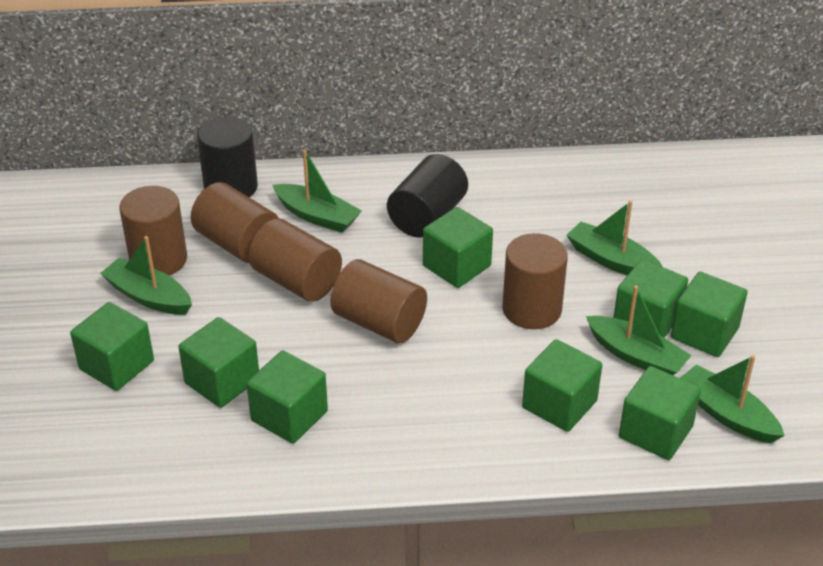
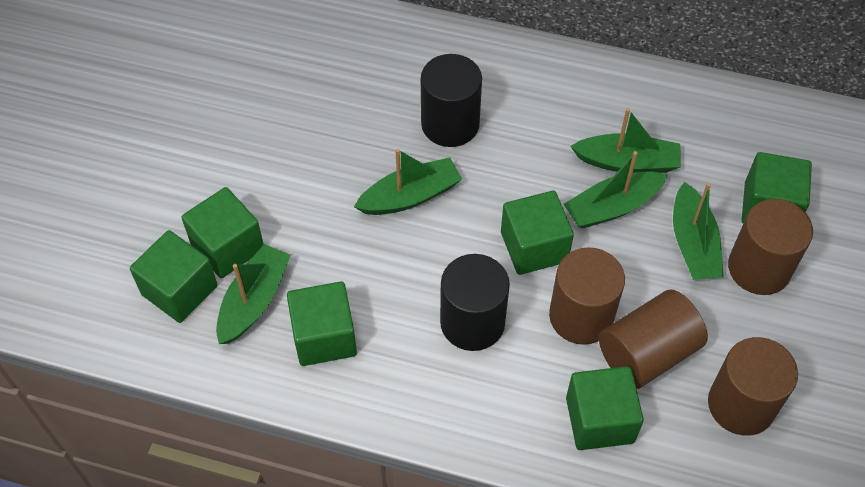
brown cylinder: 5 -> 4
green cube: 8 -> 6

